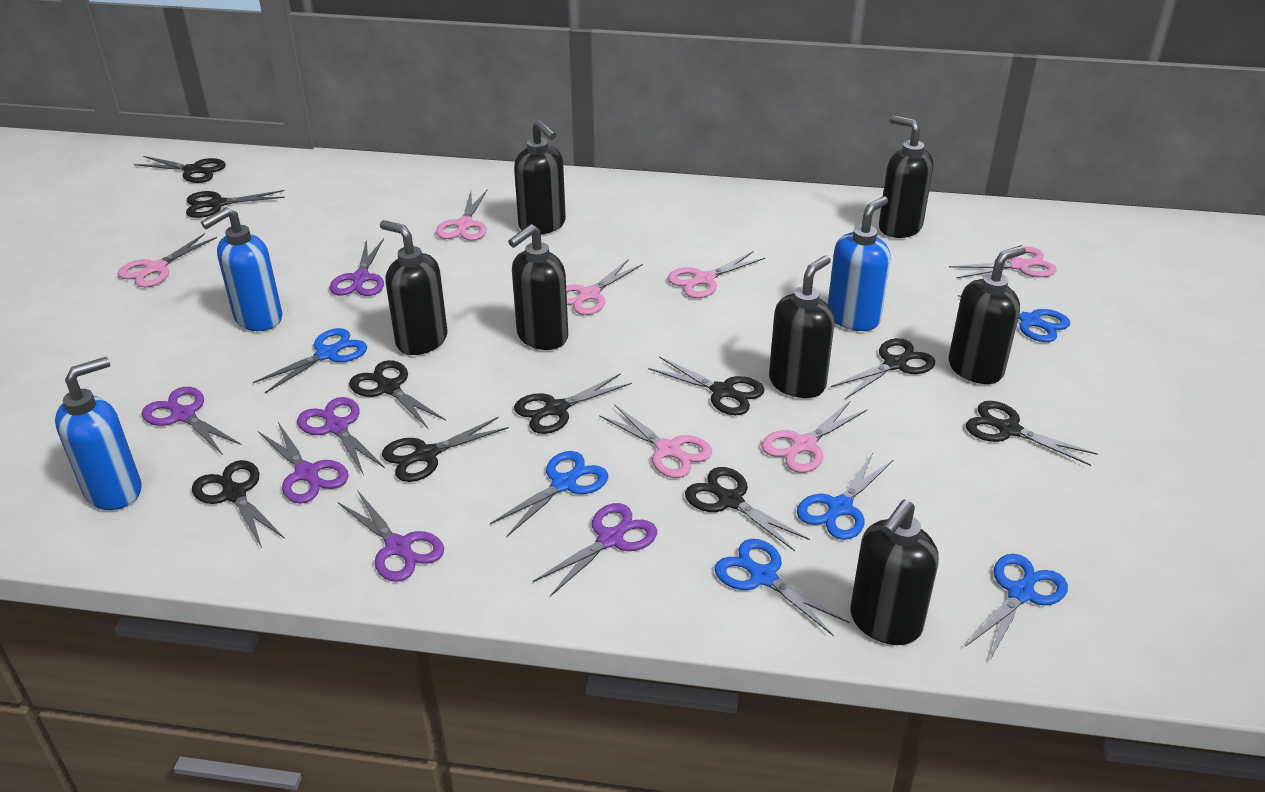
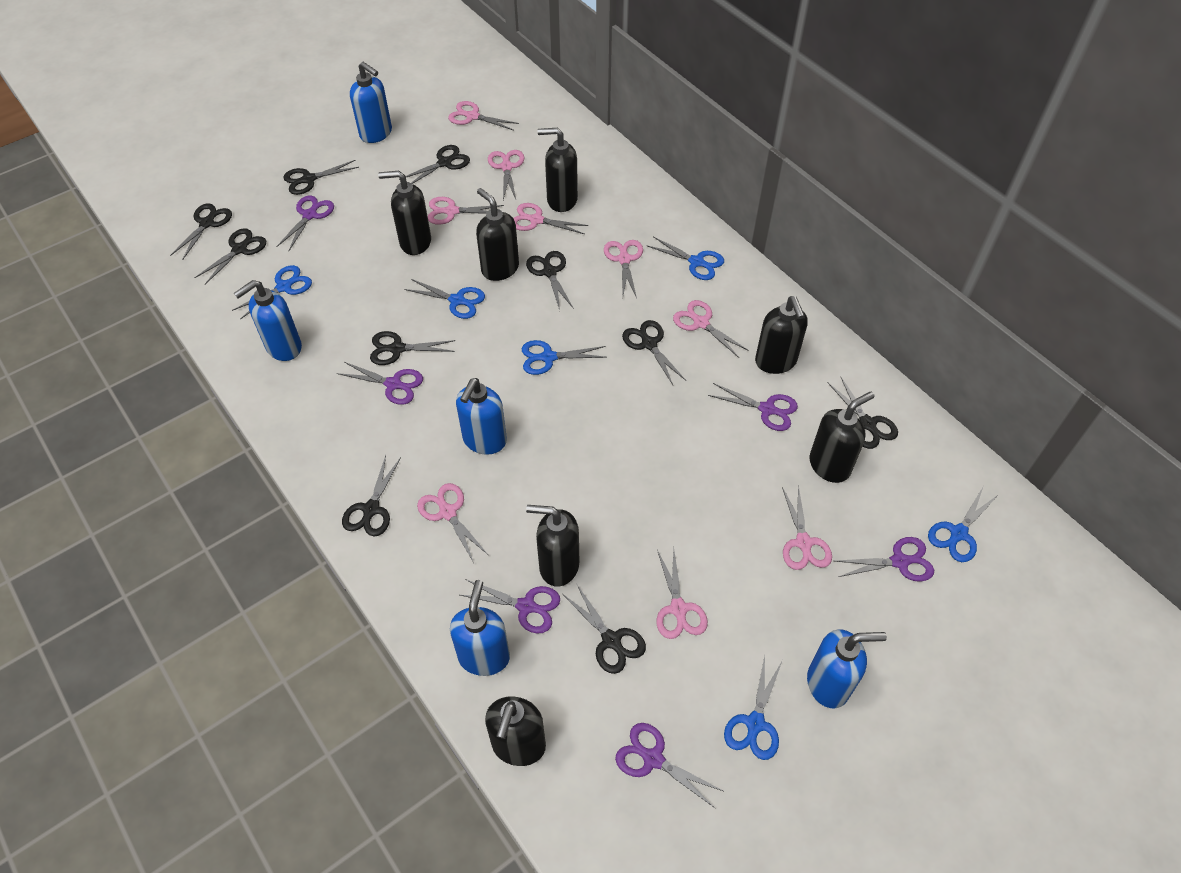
blue soap dispenser: 3 -> 5
pink scissors: 7 -> 9

